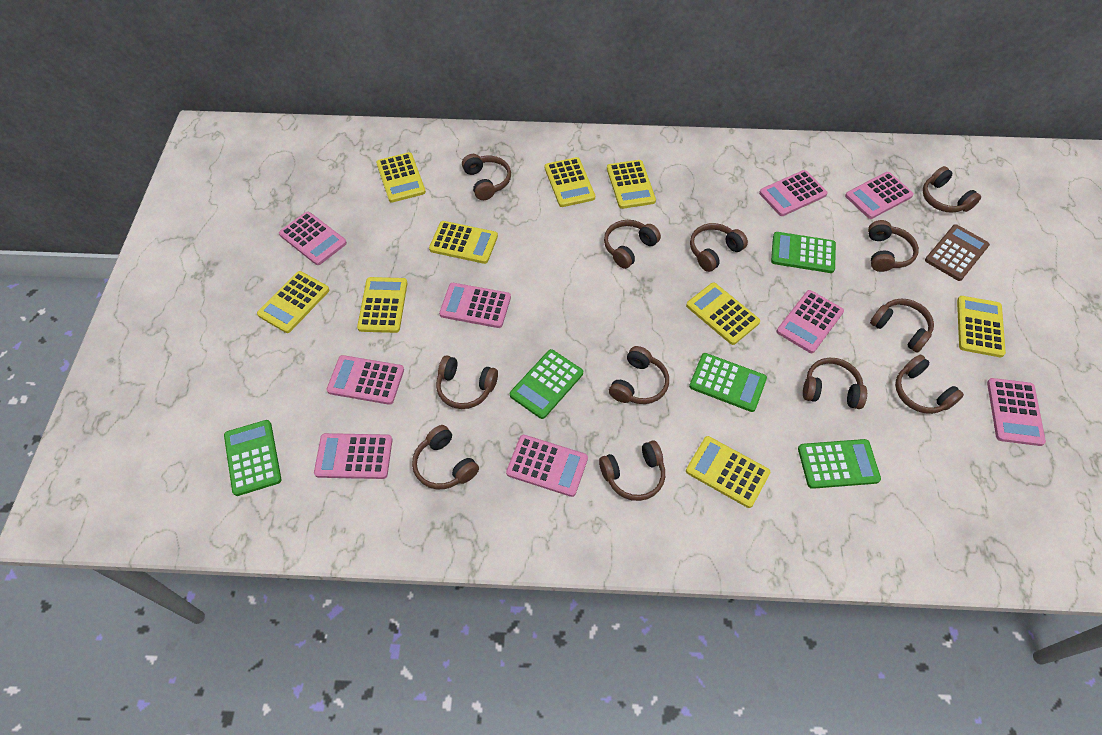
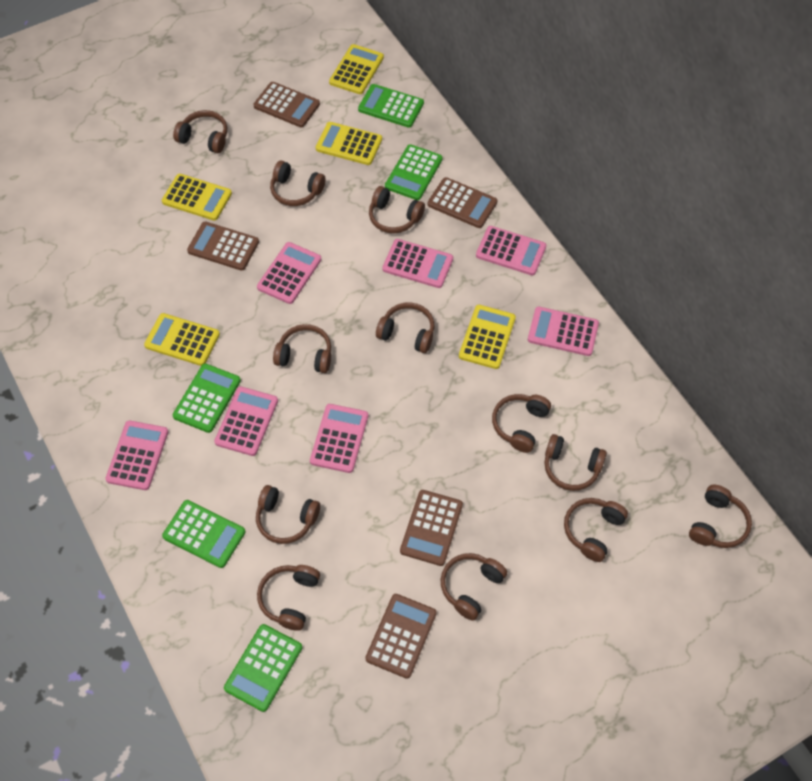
brown calculator: 1 -> 5
pink calculator: 9 -> 7
yellow calculator: 9 -> 5

